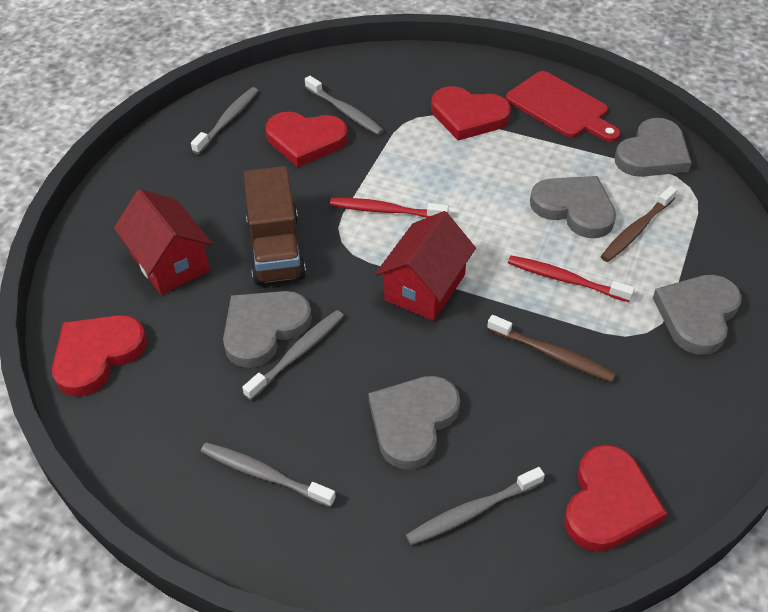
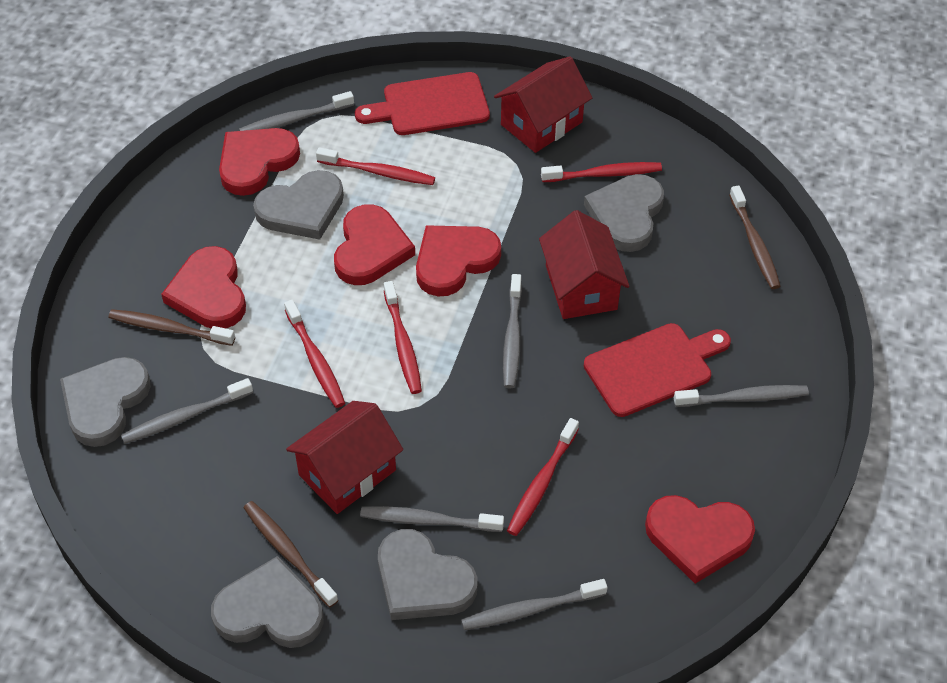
brown toothbrush: 2 -> 3
brown truck: 1 -> 0
grey toothbrush: 5 -> 6
red cutting board: 1 -> 2
red heart: 4 -> 5
red house: 2 -> 3
red toothbrush: 2 -> 5

